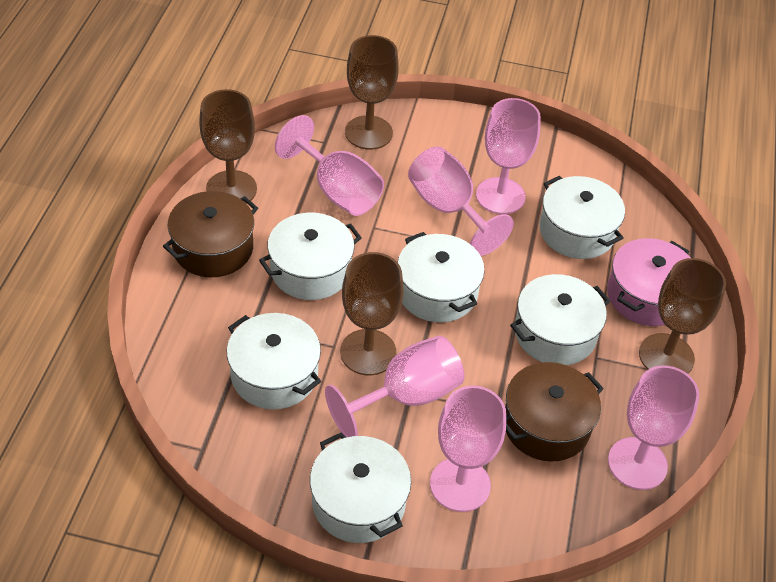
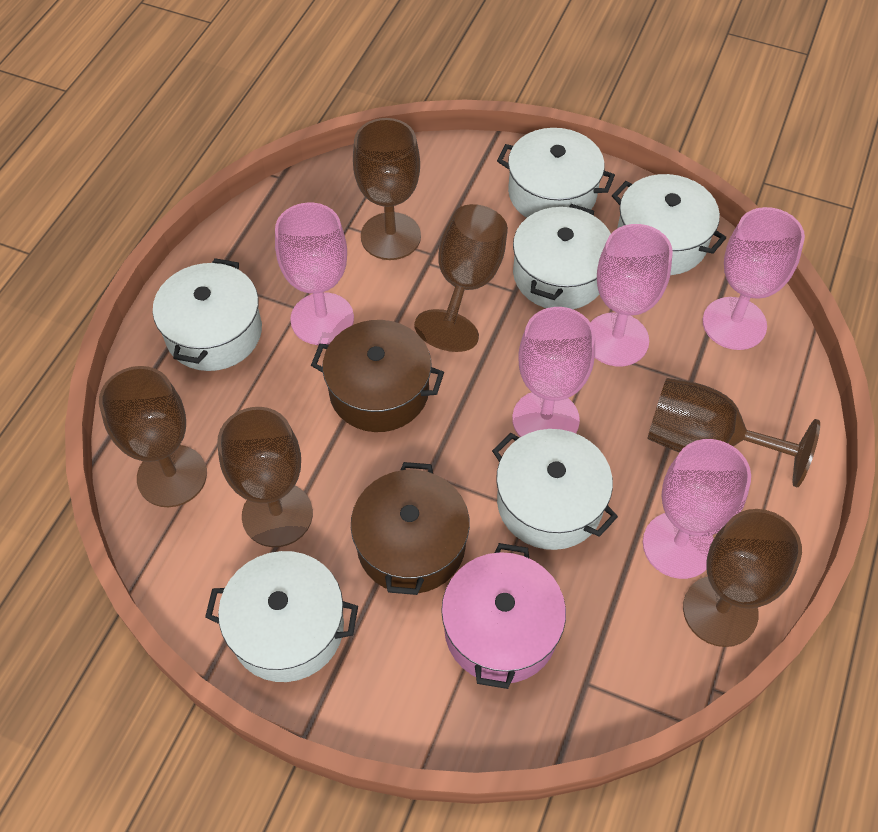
brown goblet: 4 -> 6
pink goblet: 6 -> 5

